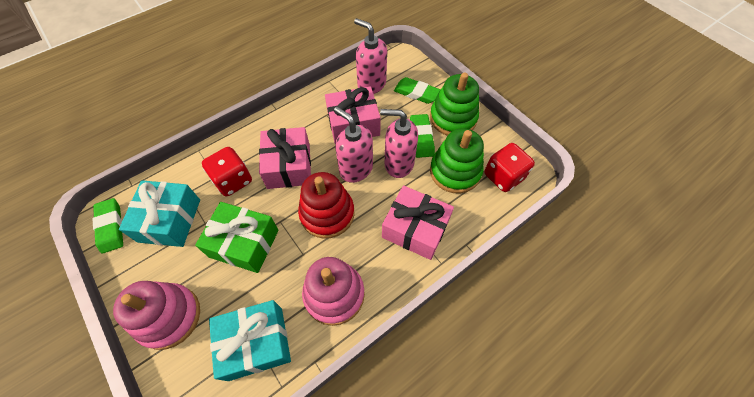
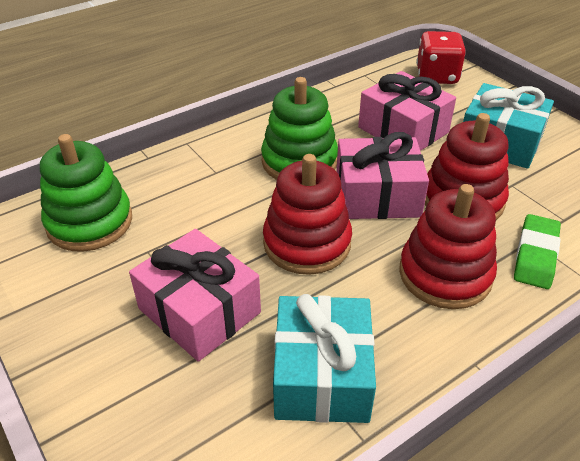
green eraser: 3 -> 1
green gift: 1 -> 0
pink soap dispenser: 3 -> 0
pink stacking toy: 2 -> 0
red dice: 2 -> 1
red stacking toy: 1 -> 3

